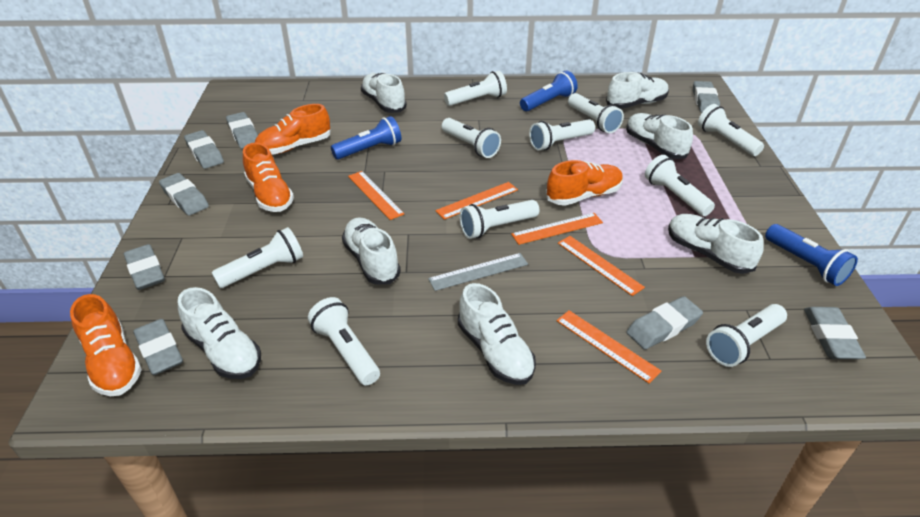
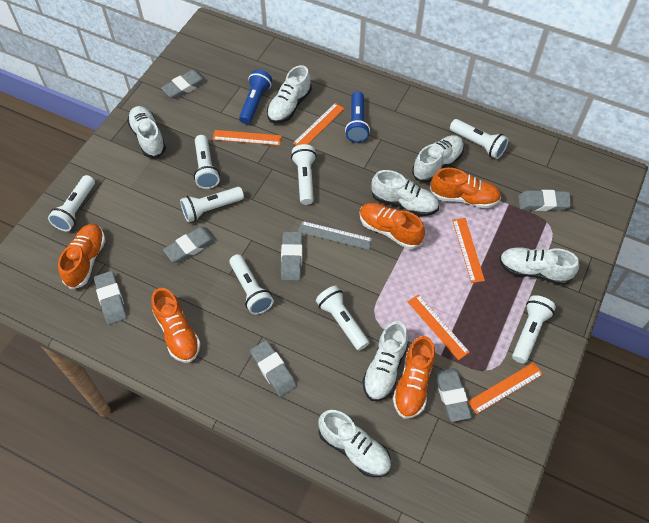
blue flashlight: 3 -> 2
grey eraser: 8 -> 7
orange shoe: 4 -> 5
white flashlight: 10 -> 8

